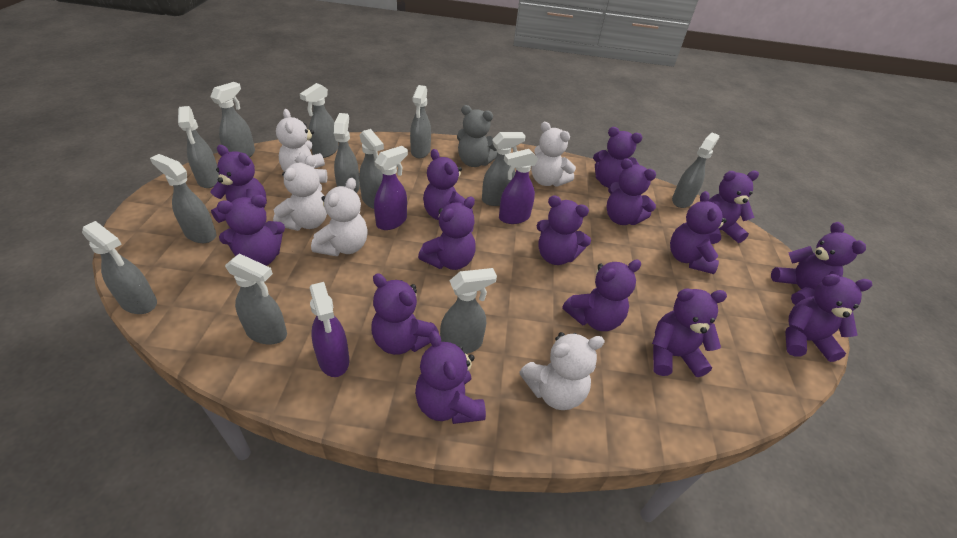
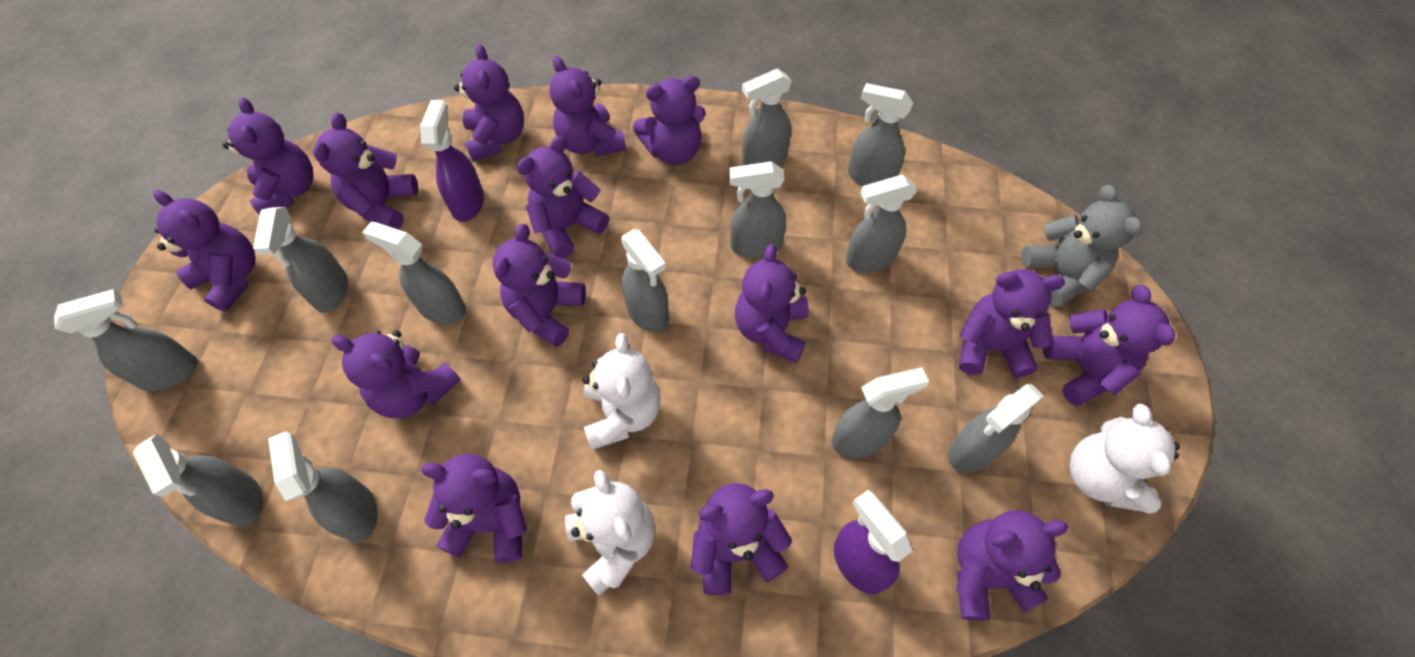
purple spray bottle: 3 -> 2
white teddy bear: 5 -> 3

